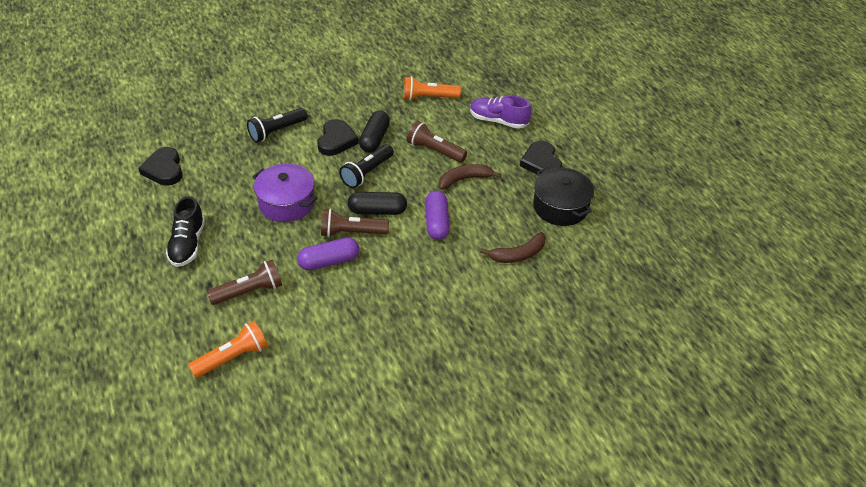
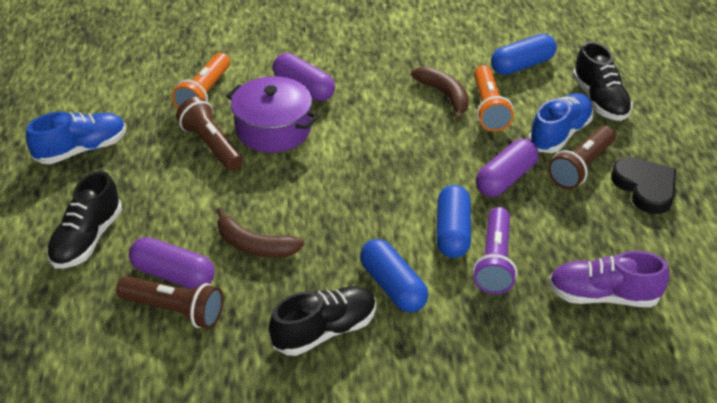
black capsule: 2 -> 0
black flashlight: 2 -> 0
black heart: 3 -> 1
black pot: 1 -> 0
black shoe: 1 -> 3
blue capsule: 0 -> 3
blue shoe: 0 -> 2
purple capsule: 2 -> 3
purple flashlight: 0 -> 1

